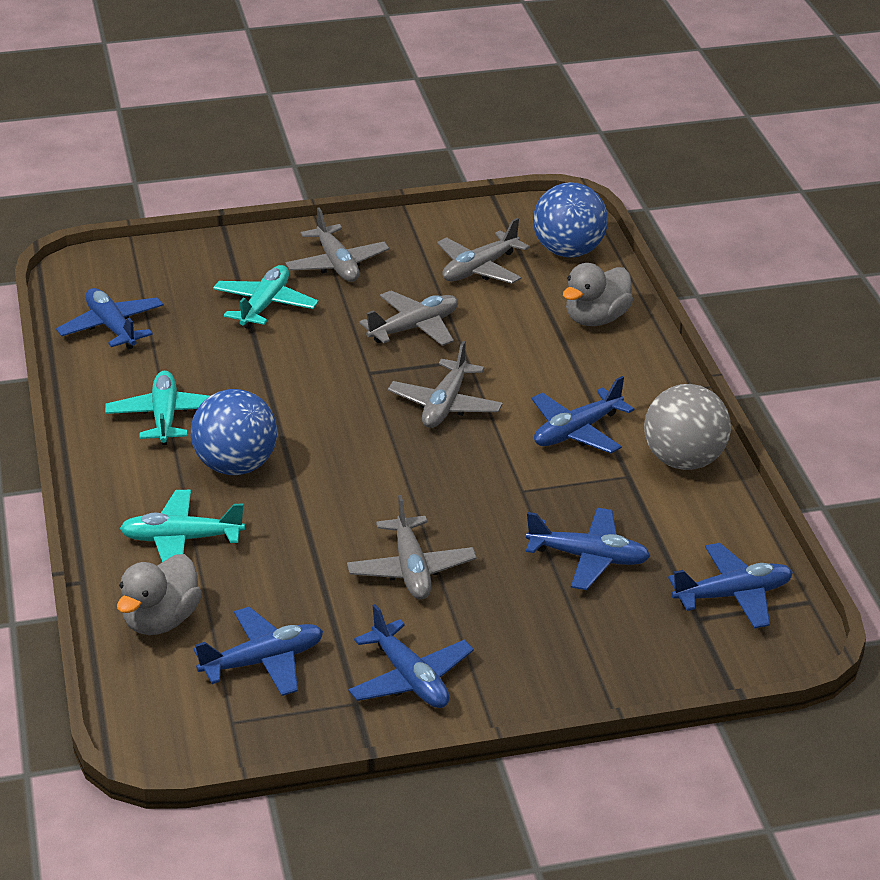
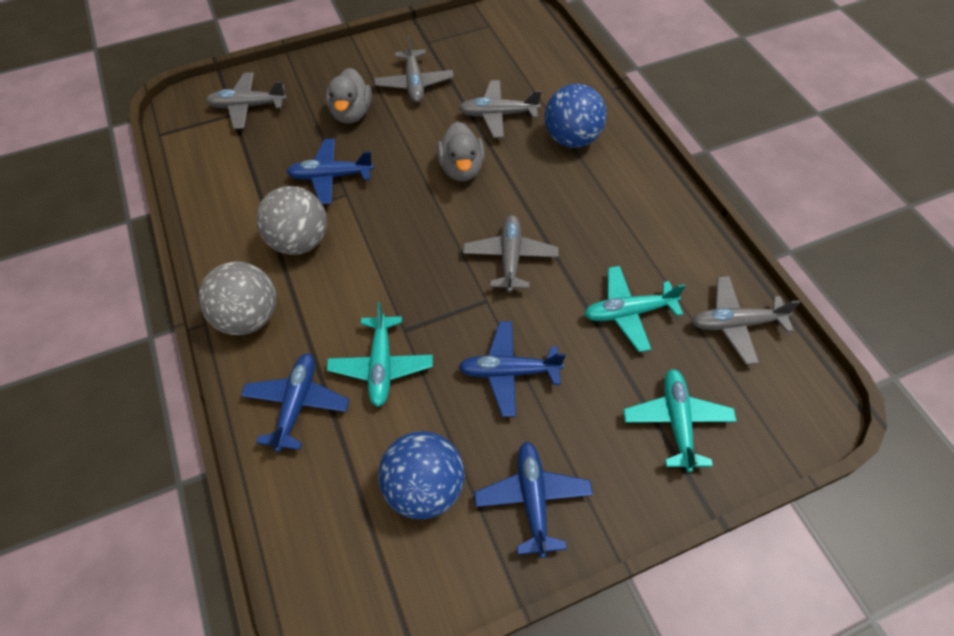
blue plane: 6 -> 4
grey ball: 1 -> 2

